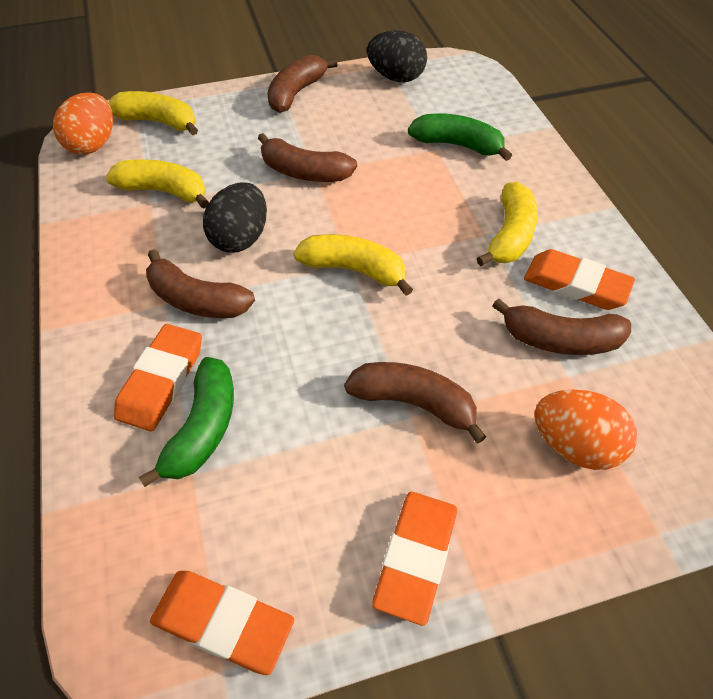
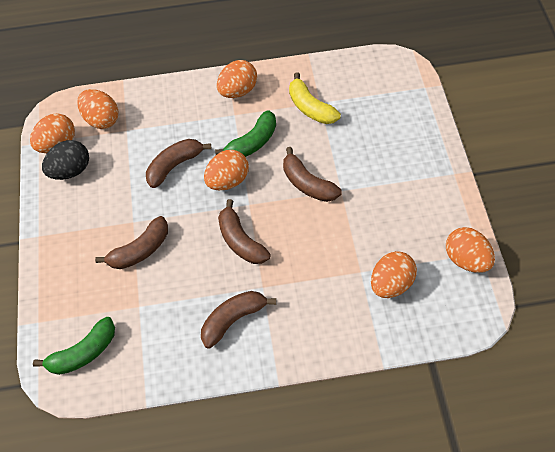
black egg: 2 -> 1
orange egg: 2 -> 6
orange eraser: 4 -> 0
yellow banana: 4 -> 1

